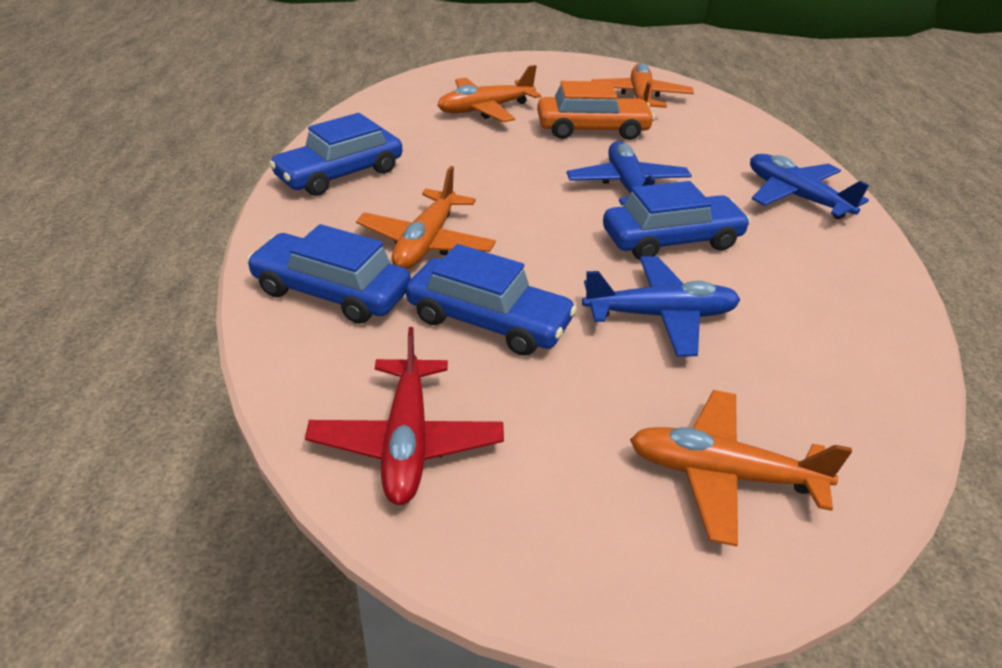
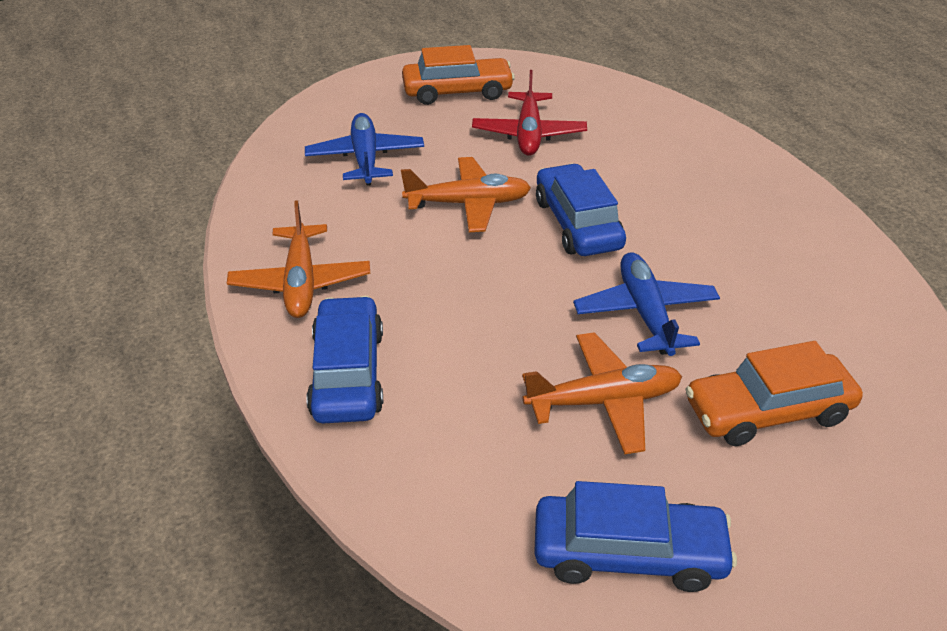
blue car: 4 -> 3
blue plane: 3 -> 2
orange car: 1 -> 2
orange plane: 4 -> 3

